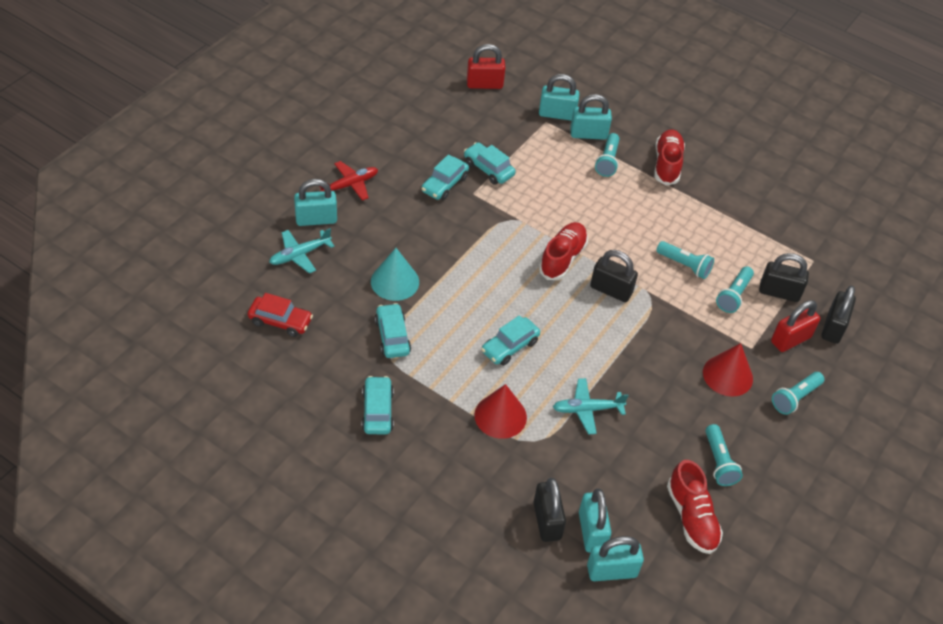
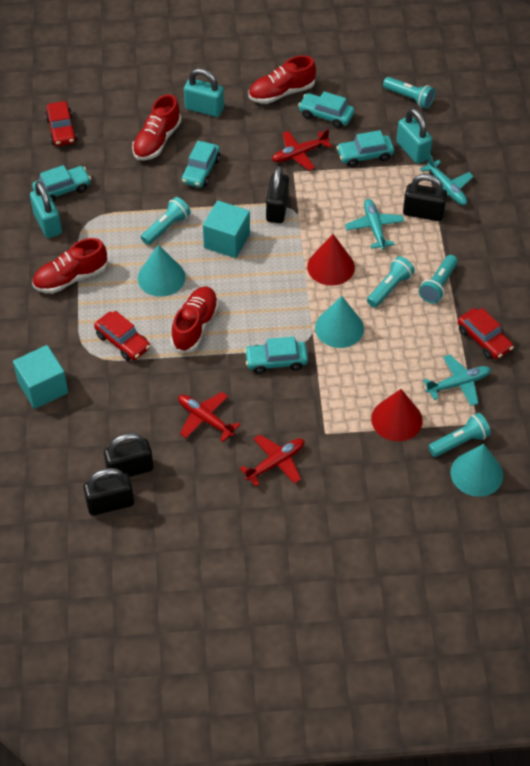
red car: 1 -> 3
red padlock: 2 -> 0
red plane: 1 -> 3
red shoe: 3 -> 4
turquoise cone: 1 -> 3
turquoise cube: 0 -> 2
turquoise padlock: 5 -> 3
turquoise plane: 2 -> 3

